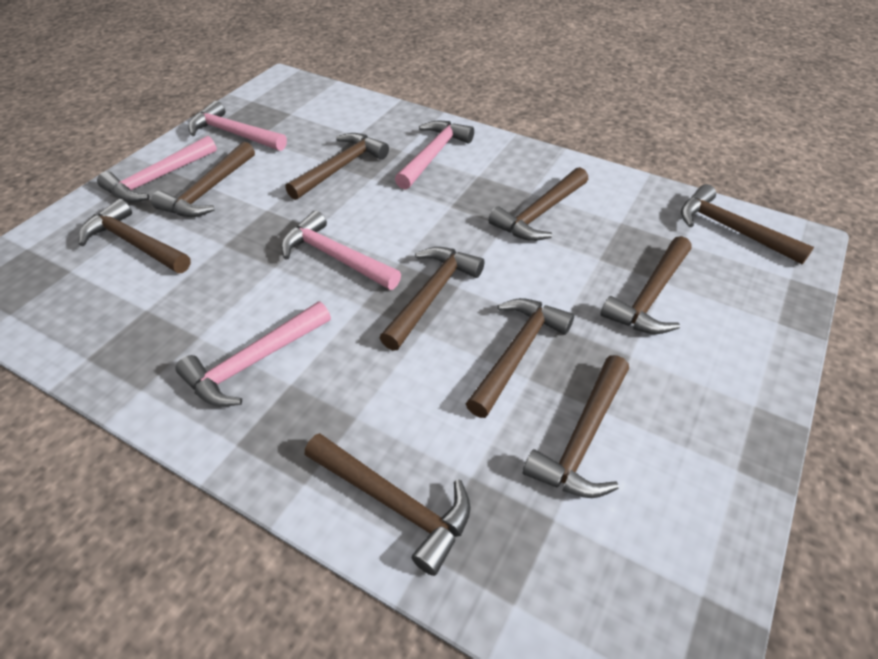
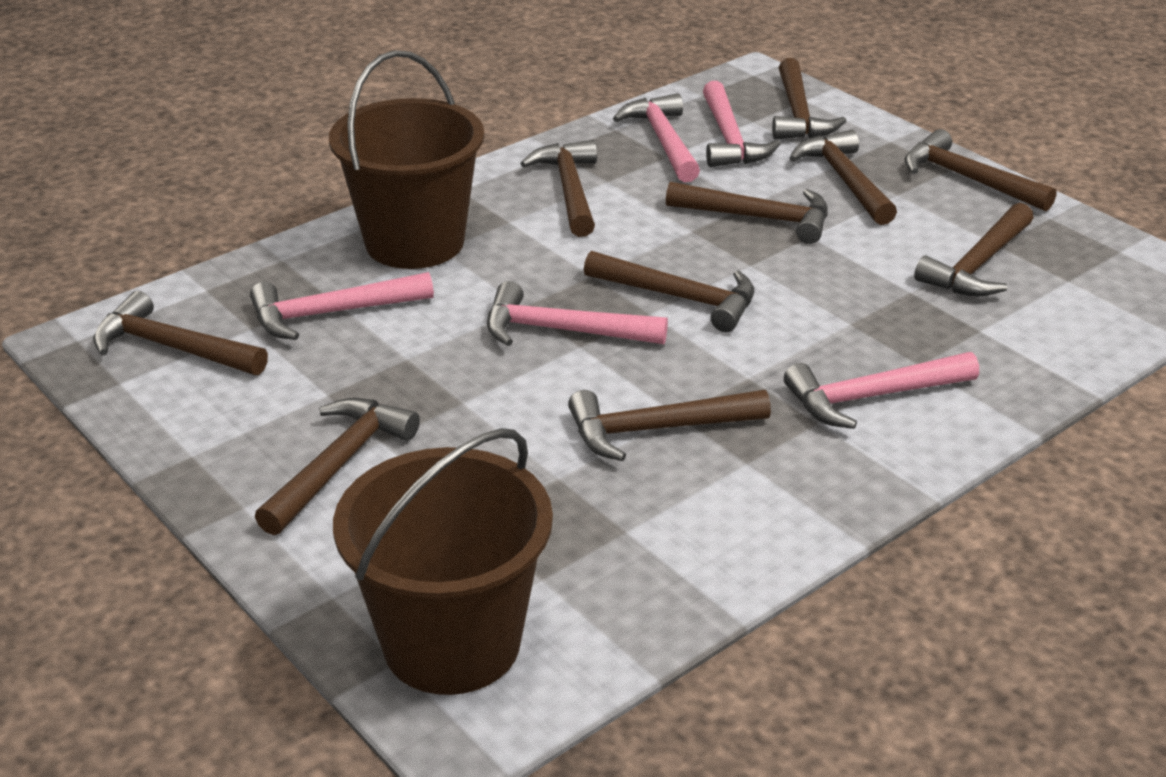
brown bucket: 0 -> 2

